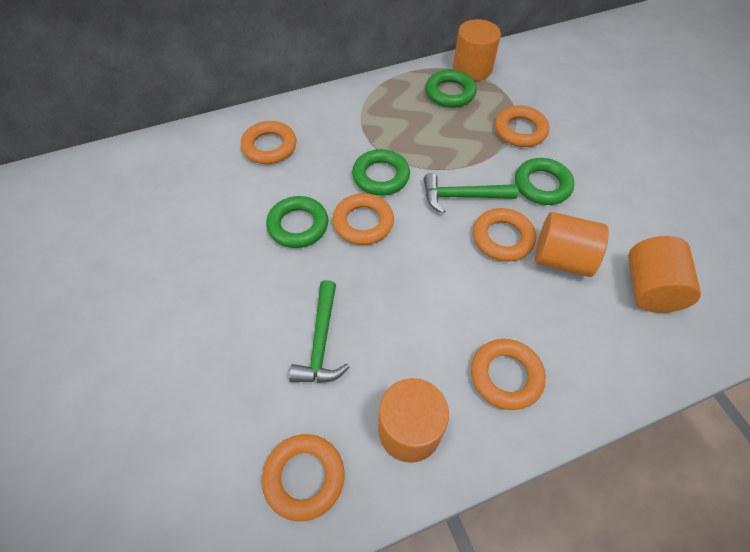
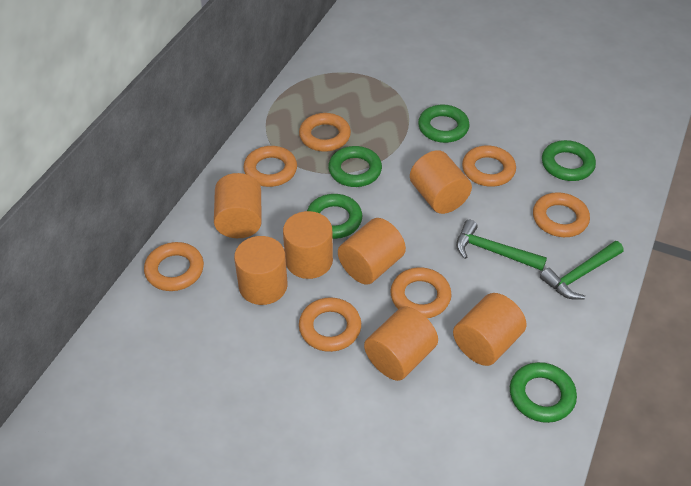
green ring: 4 -> 5
orange cylinder: 4 -> 7
orange ring: 6 -> 7

